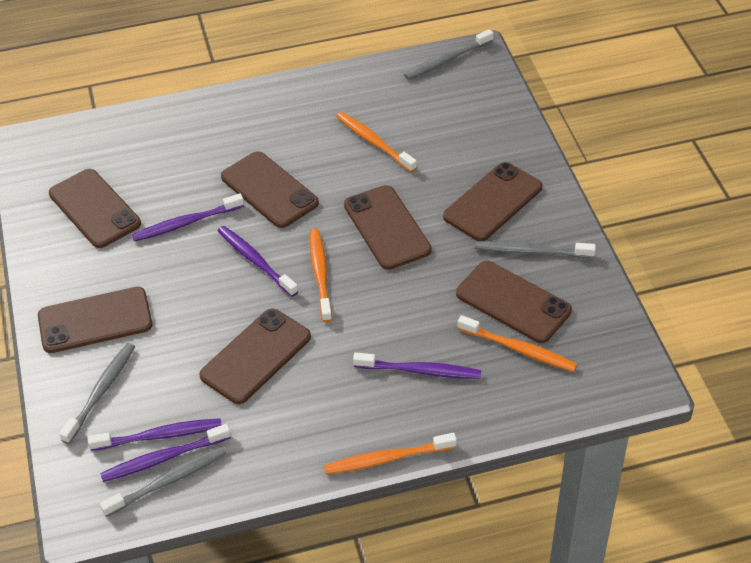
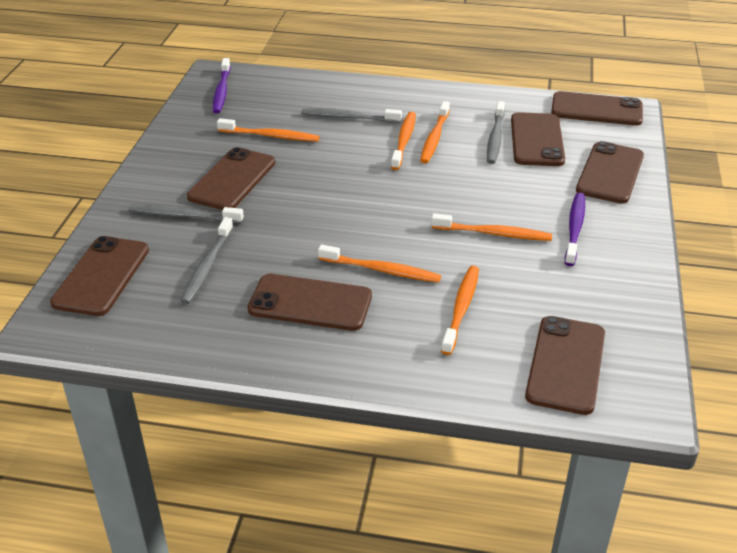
orange toothbrush: 4 -> 6
purple toothbrush: 5 -> 2

